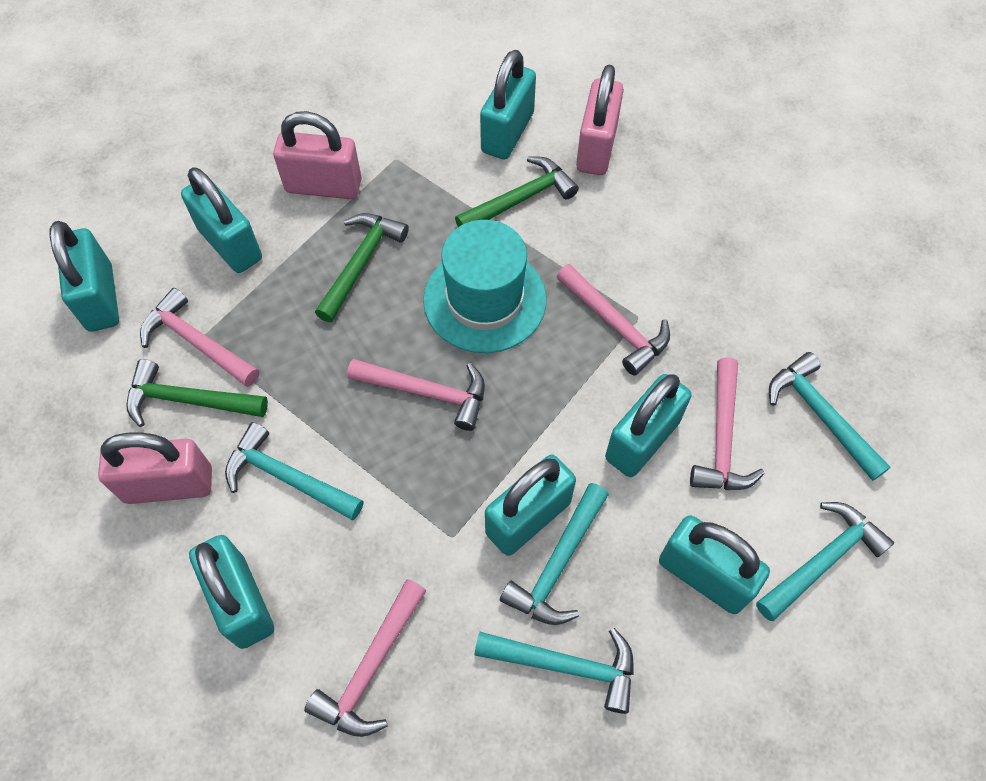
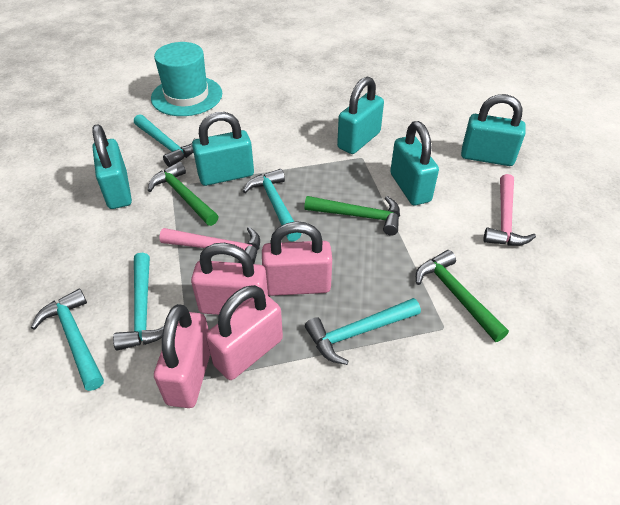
pink hammer: 5 -> 2
pink padlock: 3 -> 4
turquoise padlock: 7 -> 5

